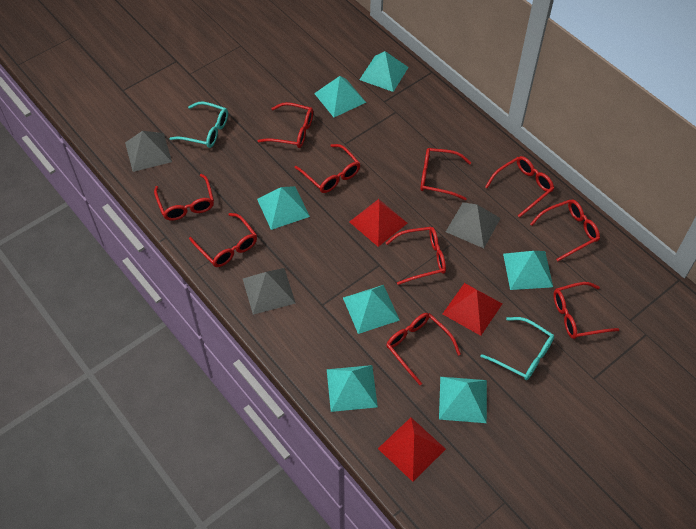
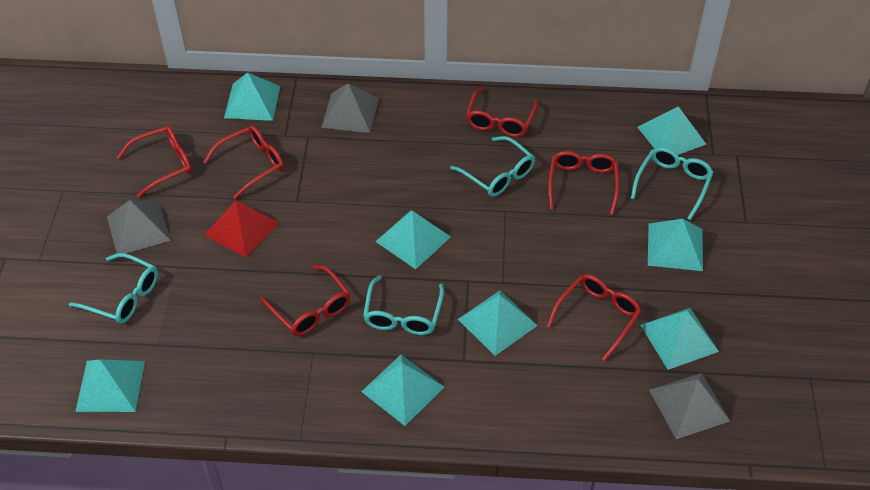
red glasses: 10 -> 6
red pyramid: 3 -> 1
turquoise glasses: 2 -> 4
turquoise pyramid: 7 -> 8

